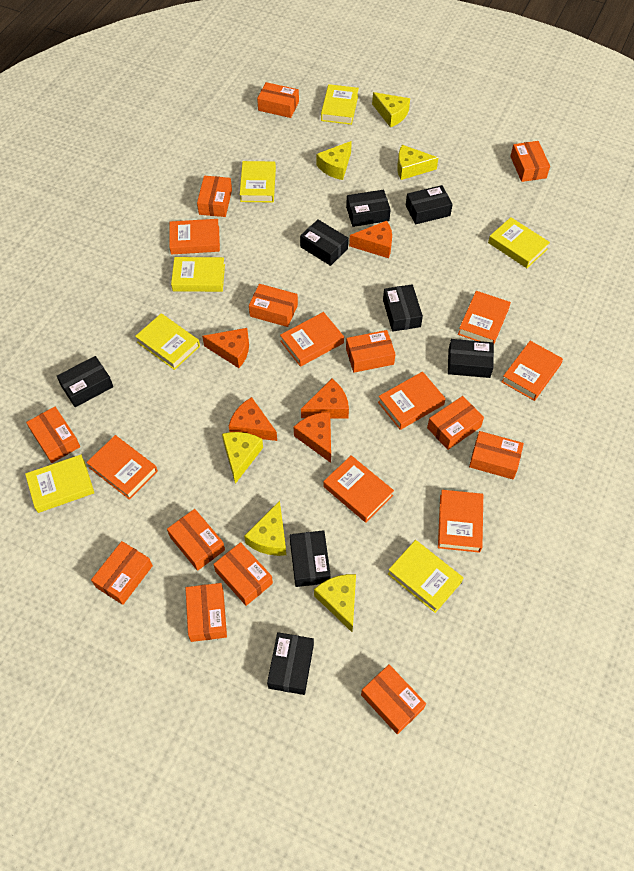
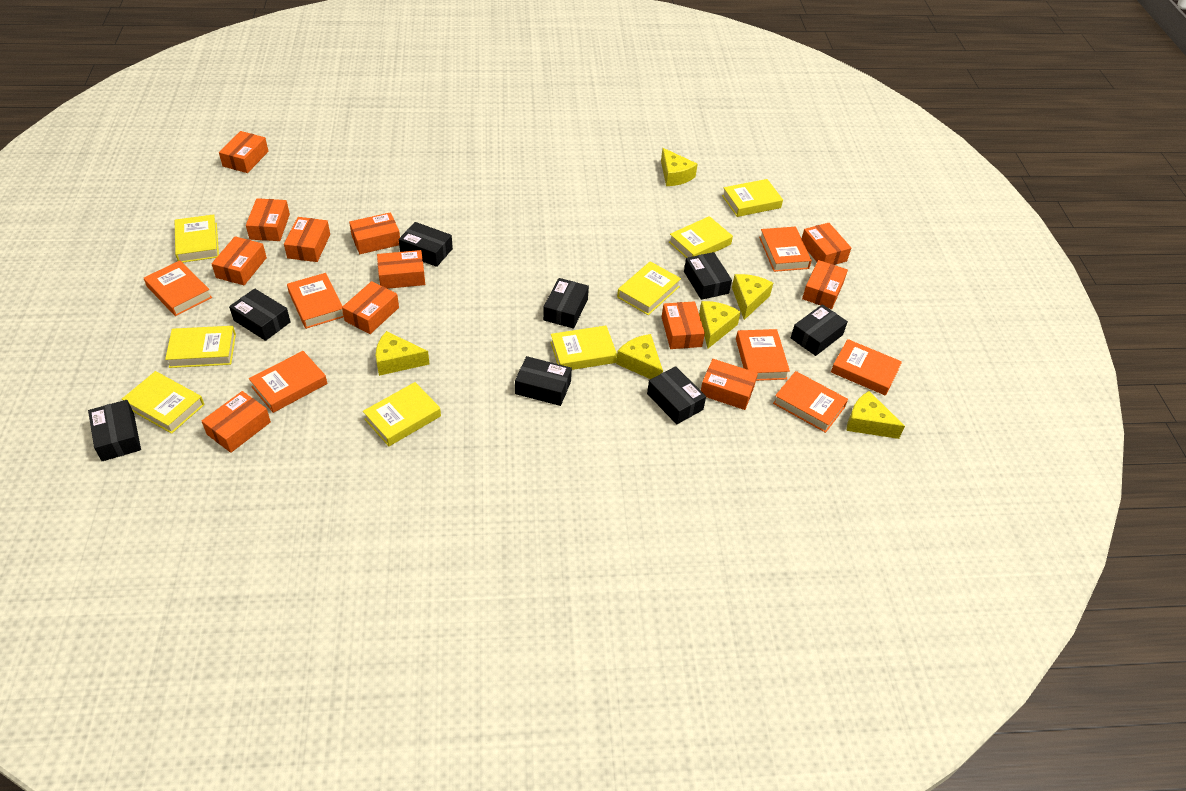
orange book: 8 -> 7
orange box: 13 -> 12
orange cheese: 5 -> 0
yellow book: 7 -> 8

